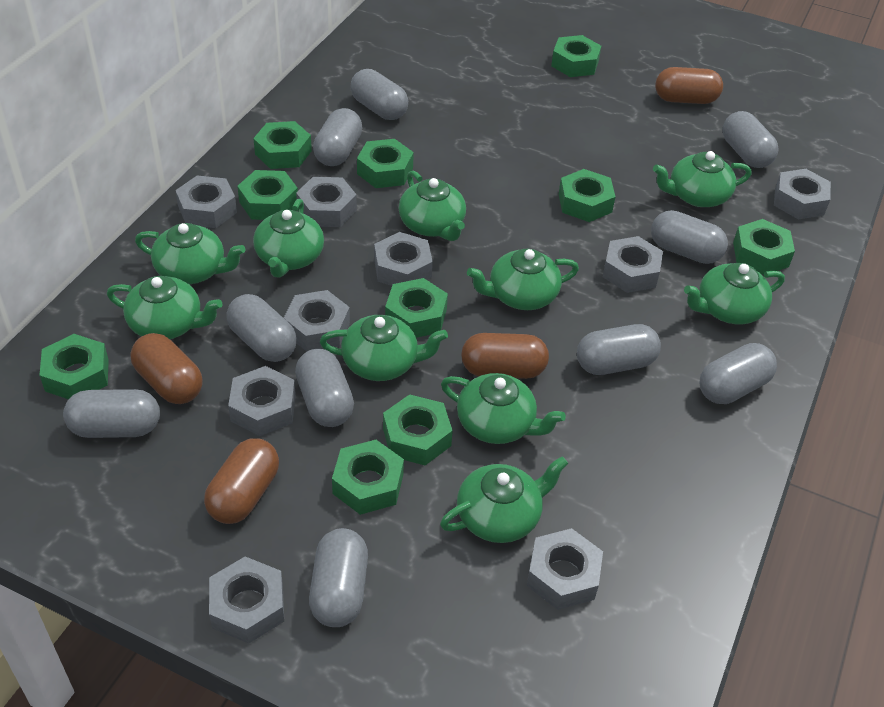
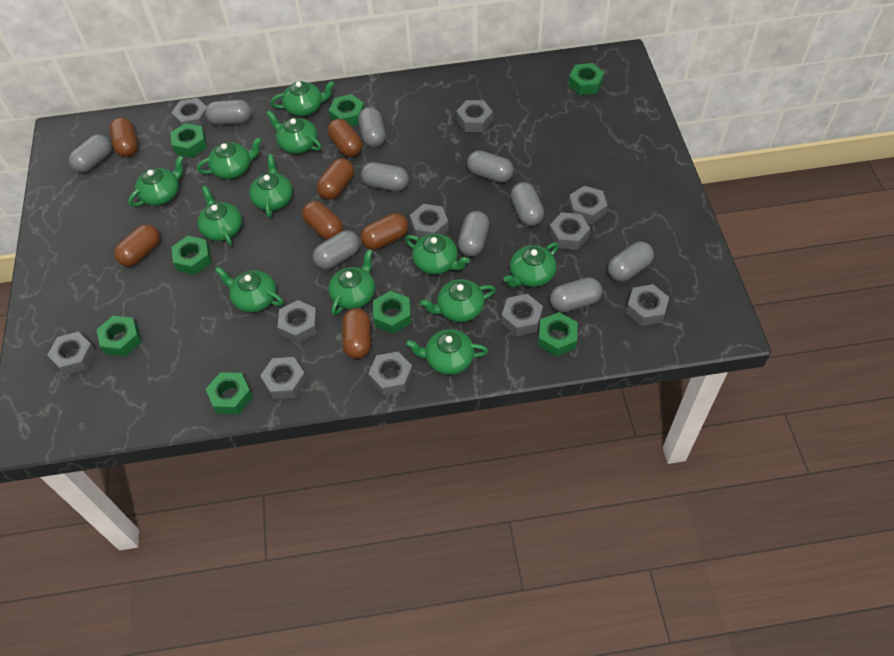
brown capsule: 4 -> 7
green nut: 10 -> 8
green teapot: 10 -> 12
grey nut: 9 -> 11

